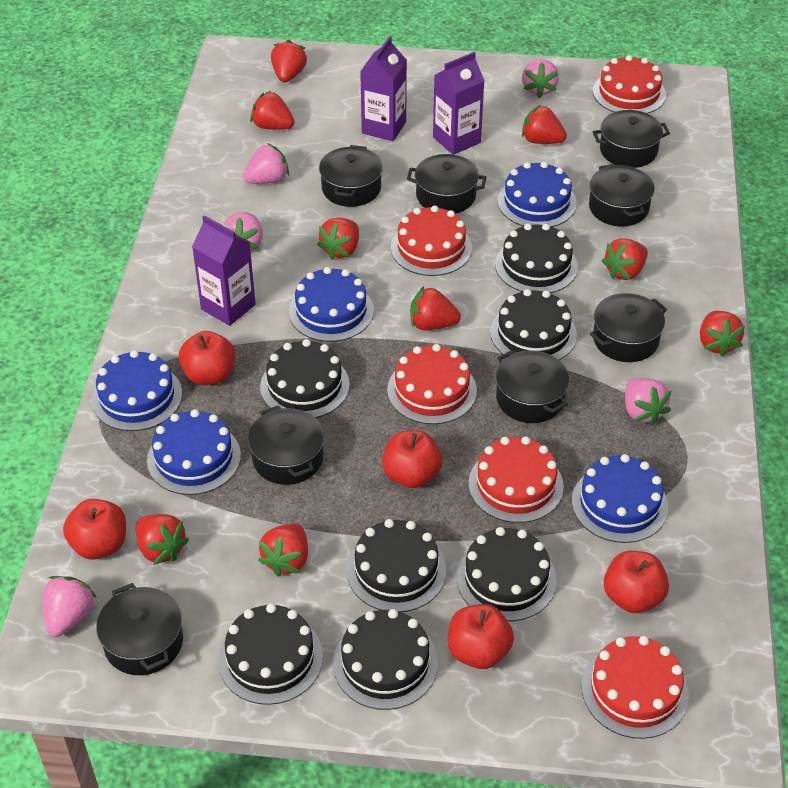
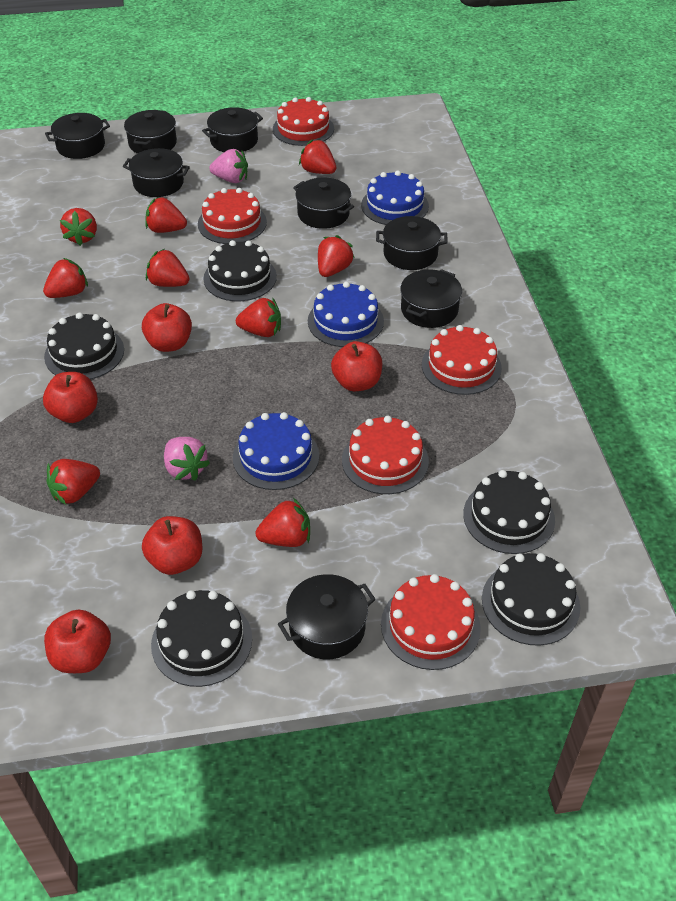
black cake: 7 -> 5
blue cake: 5 -> 3
pink strawberry: 5 -> 2
purple carton: 3 -> 0

